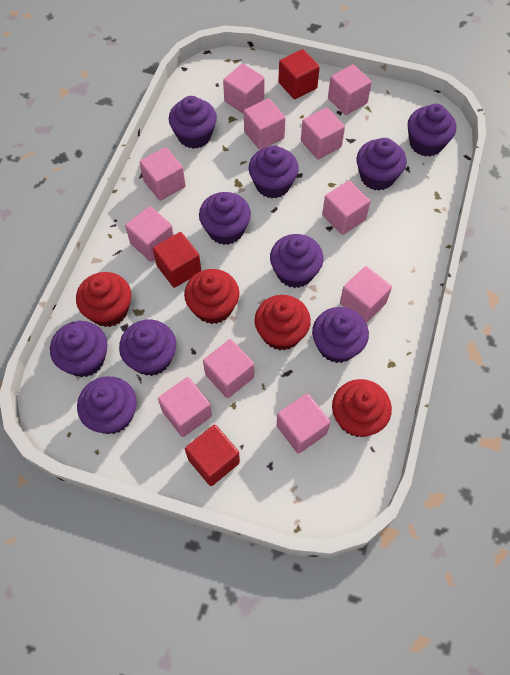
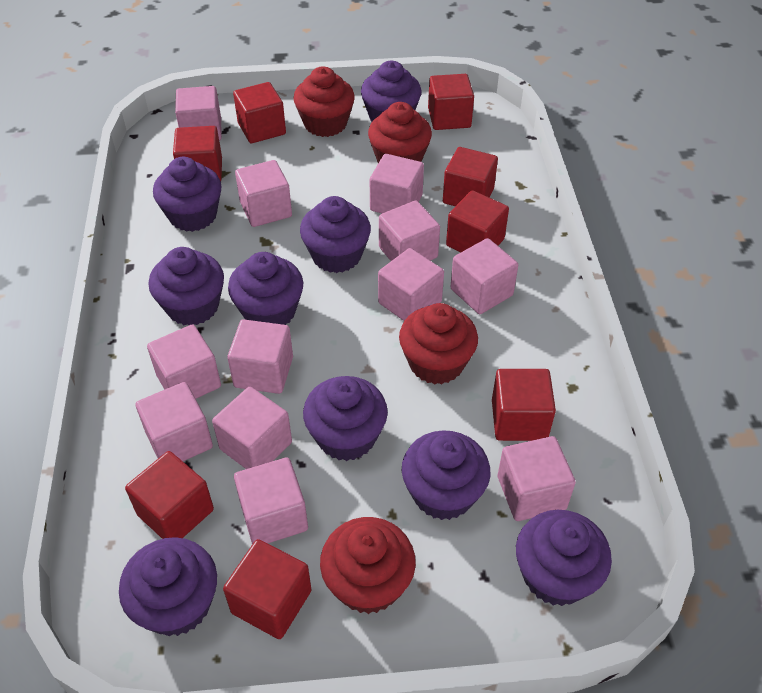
pink cube: 11 -> 12
purple cupcake: 10 -> 9
red cube: 3 -> 8

